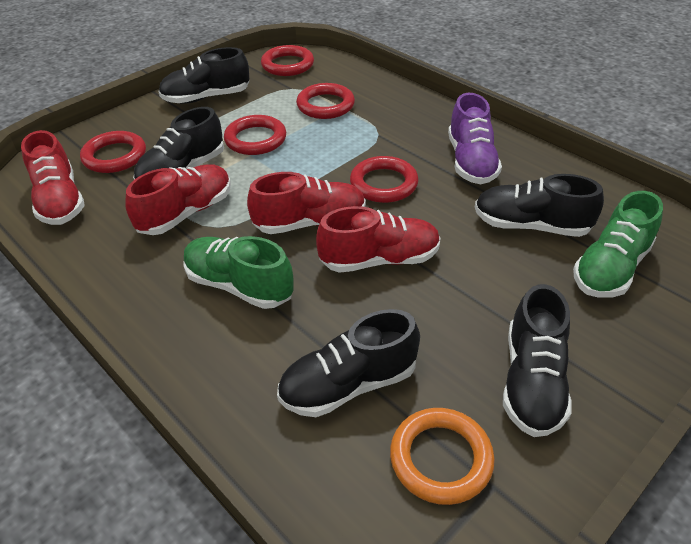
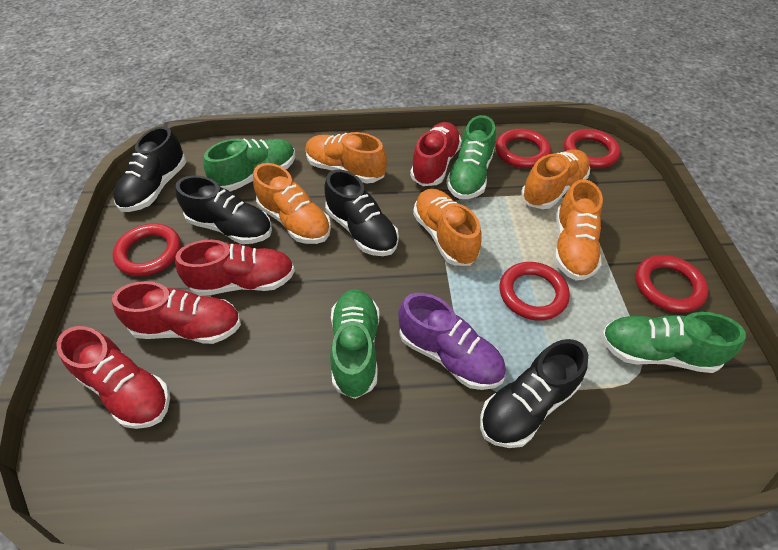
black shoe: 5 -> 4
green shoe: 2 -> 4
orange ring: 1 -> 0
orange shoe: 0 -> 5

